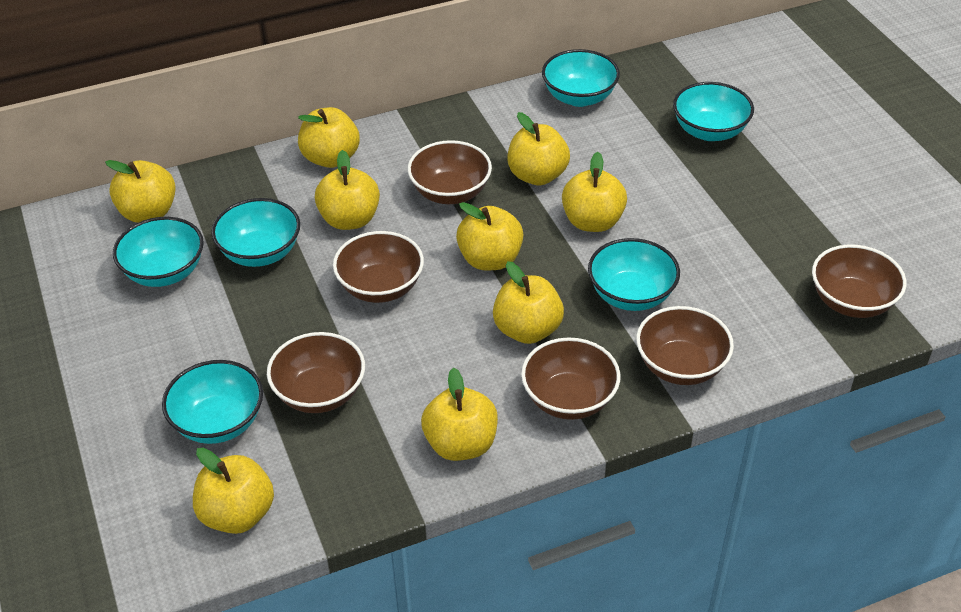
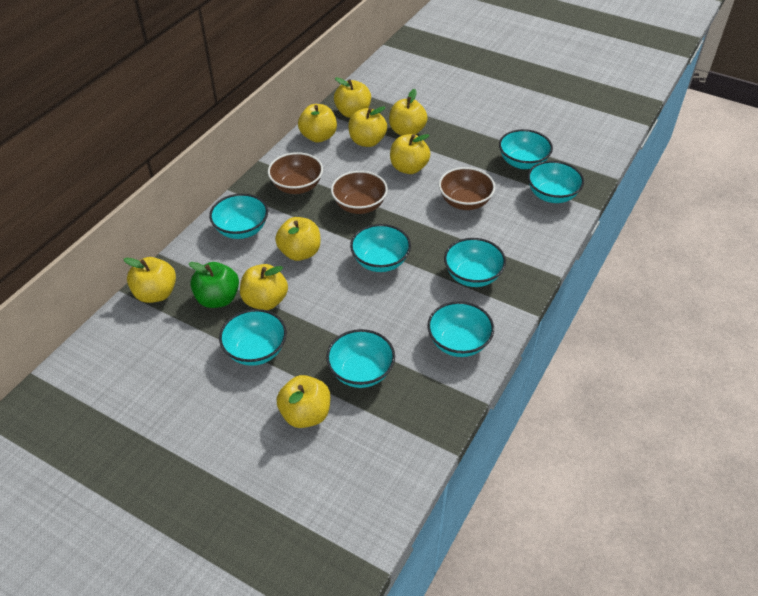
brown bowl: 6 -> 3
green apple: 0 -> 1
turquoise bowl: 6 -> 8

